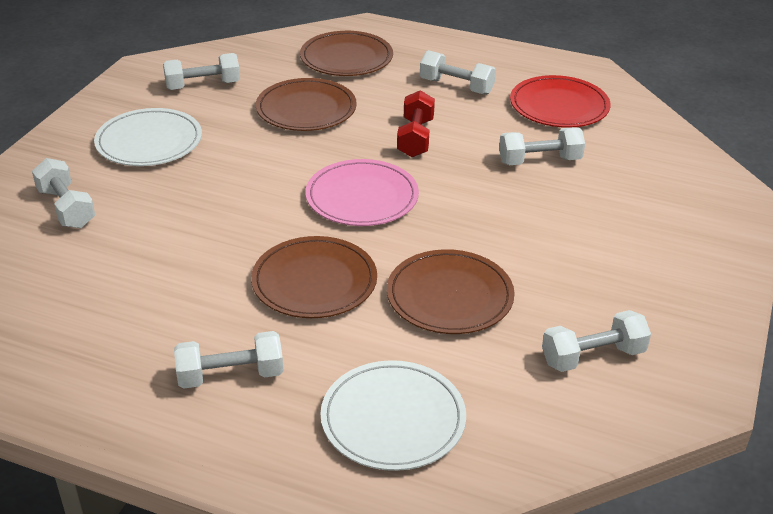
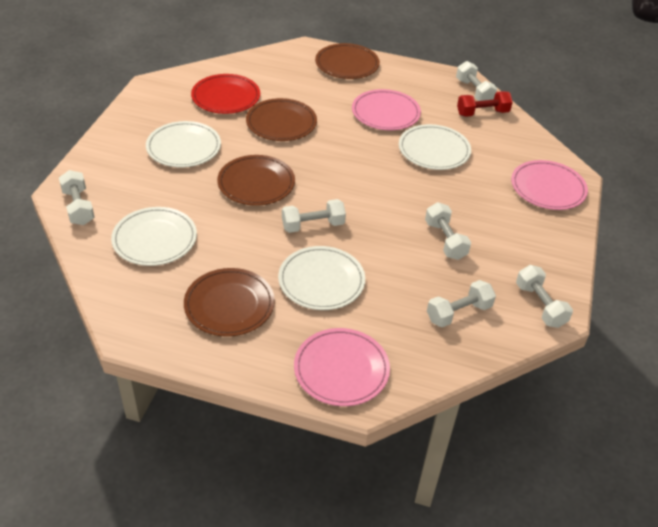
pink plate: 1 -> 3
white plate: 2 -> 4

